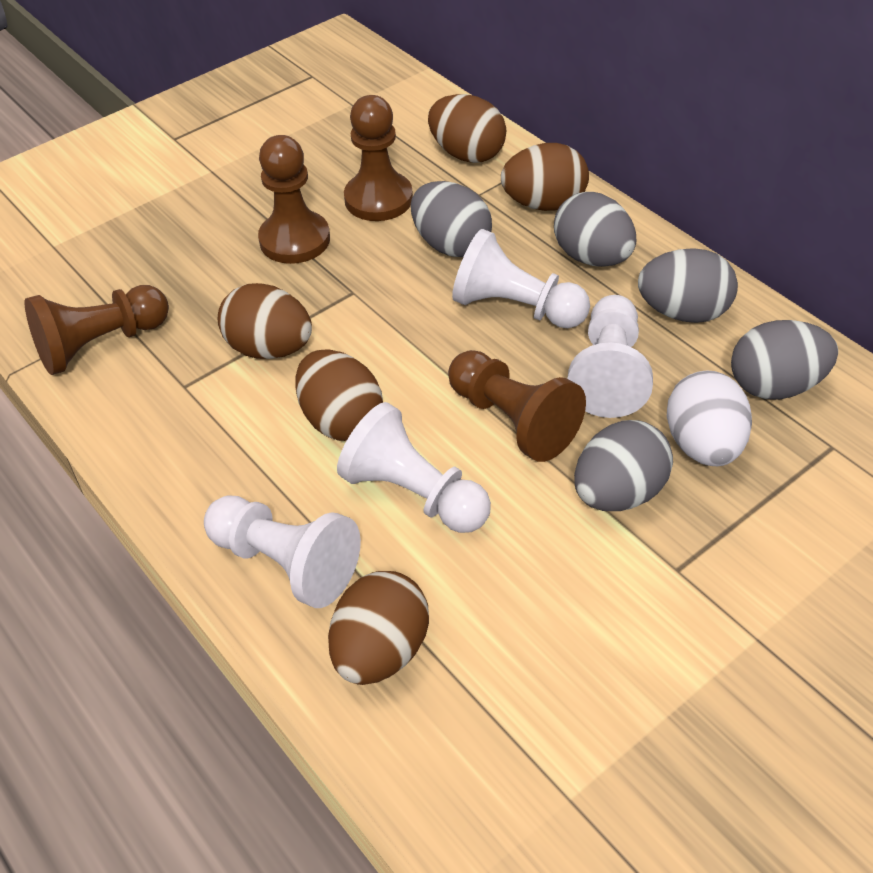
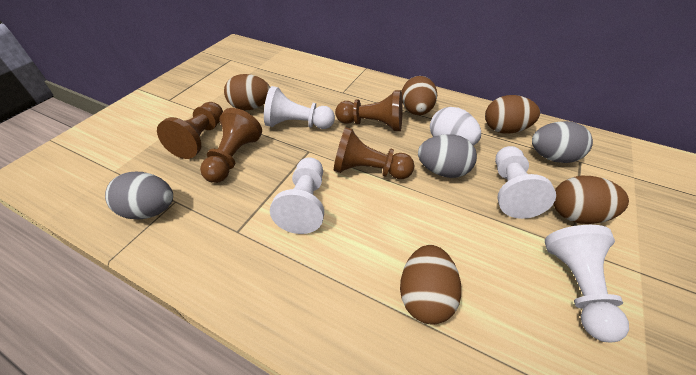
grey egg: 5 -> 3

